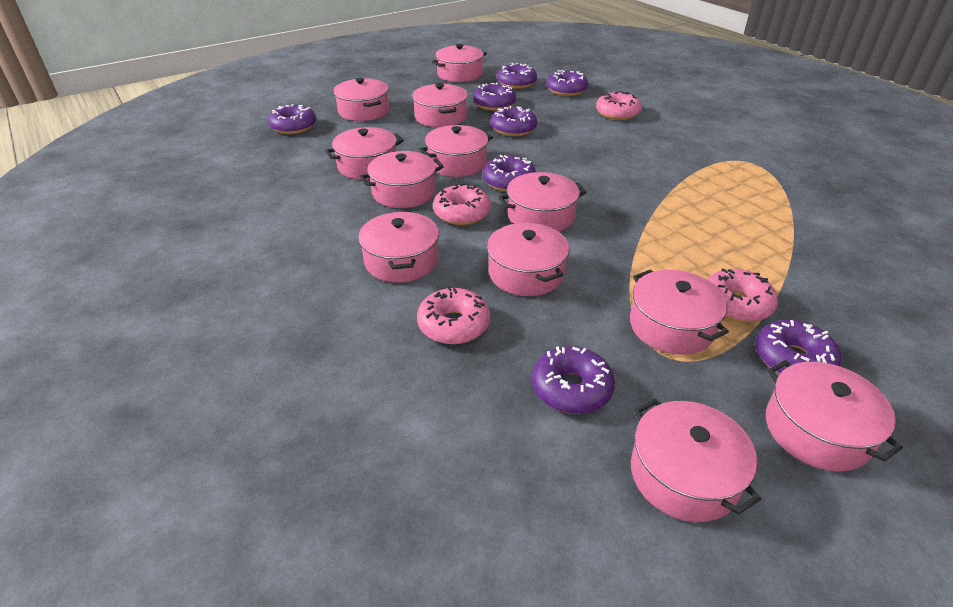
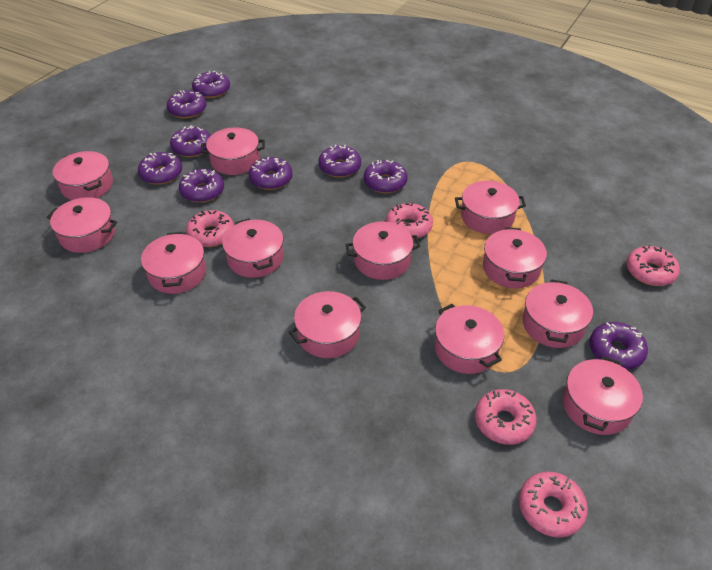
pink donut: 4 -> 5
purple donut: 8 -> 9

